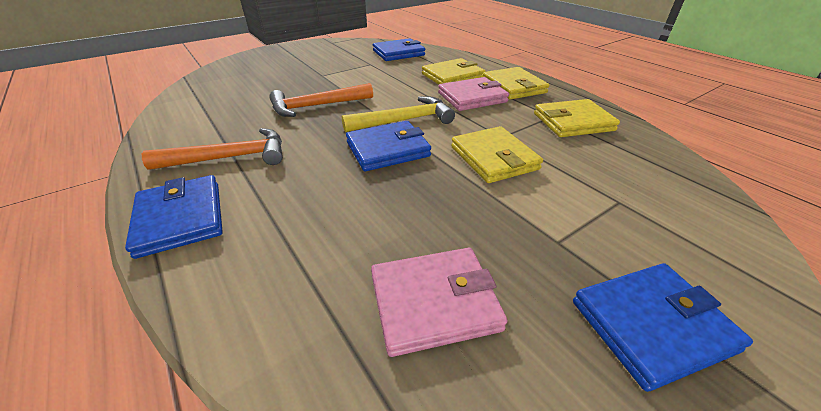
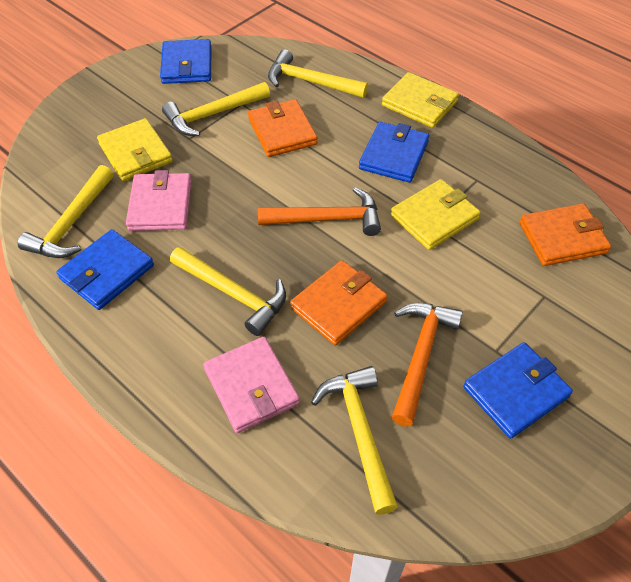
orange wallet: 0 -> 3
yellow hammer: 1 -> 5
yellow wallet: 4 -> 3

